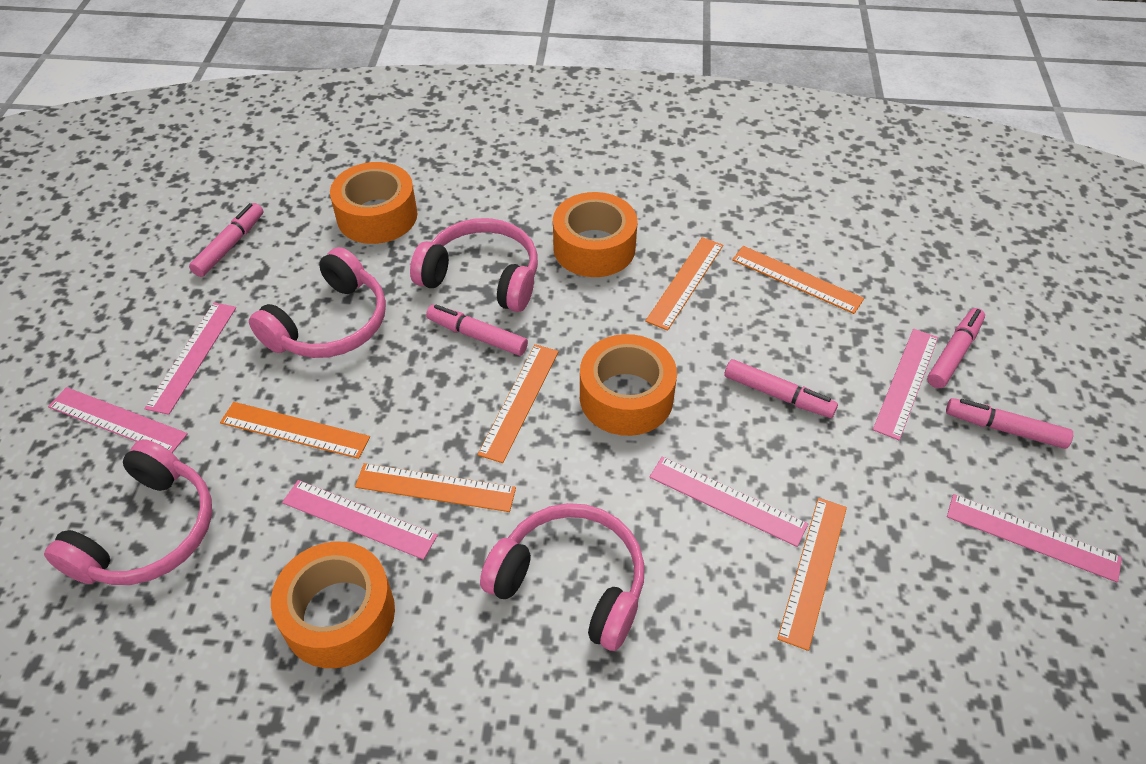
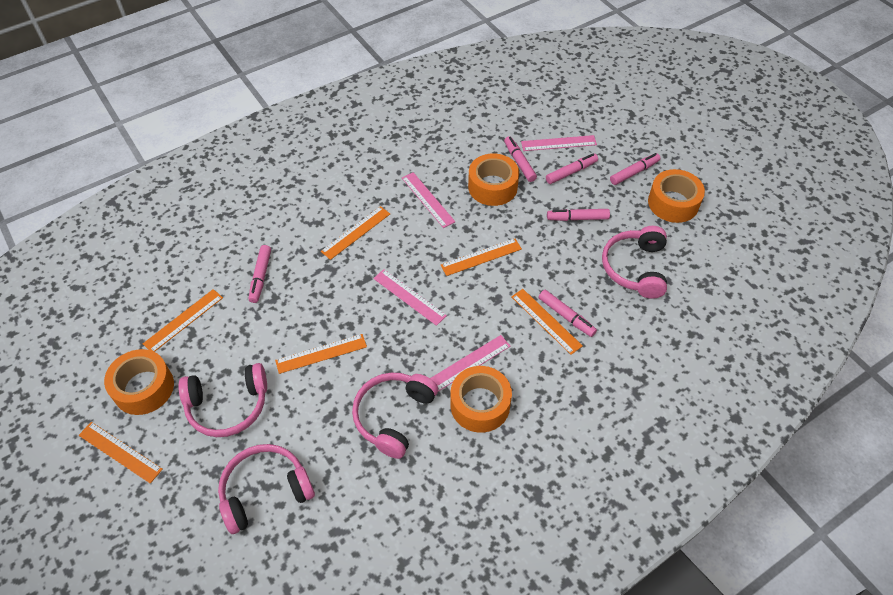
pink marker: 5 -> 6
pink ruler: 6 -> 4

